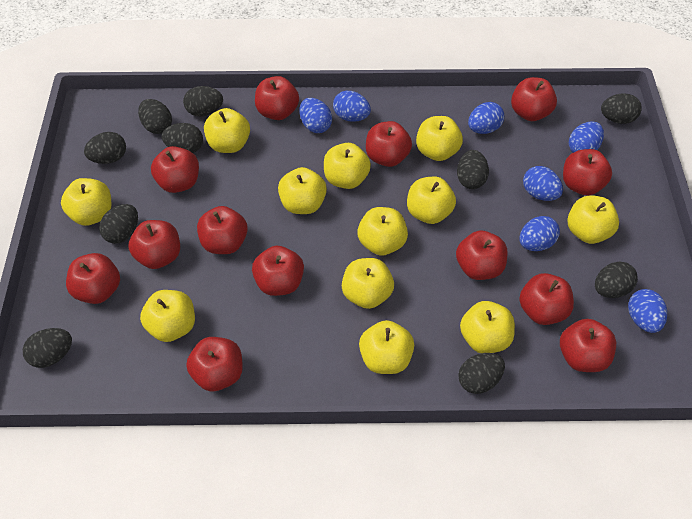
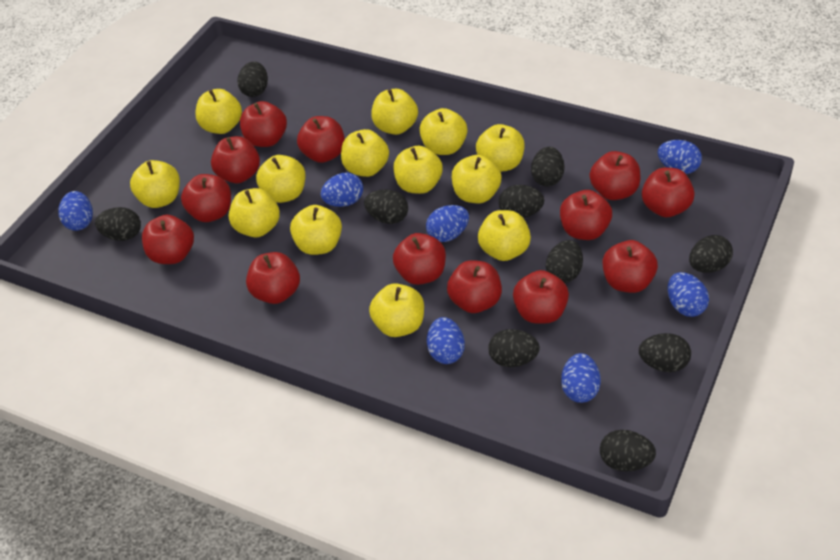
yellow apple: 12 -> 13

